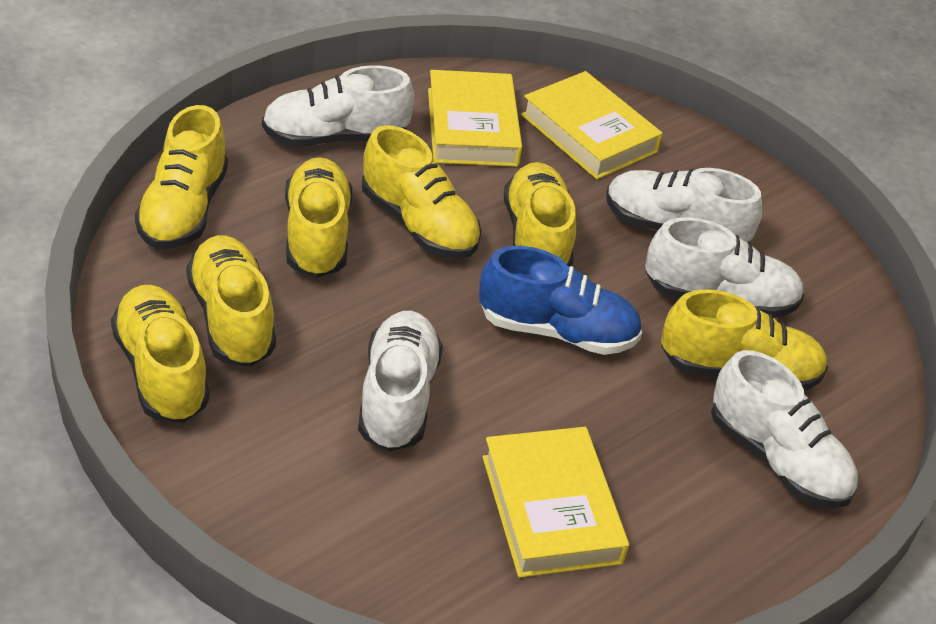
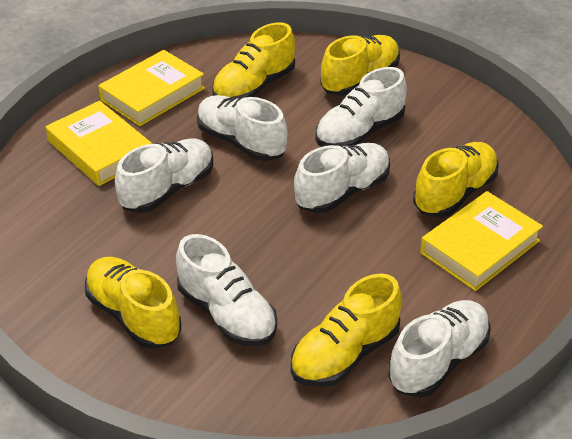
blue shoe: 1 -> 0
white shoe: 5 -> 6
yellow shoe: 7 -> 5

